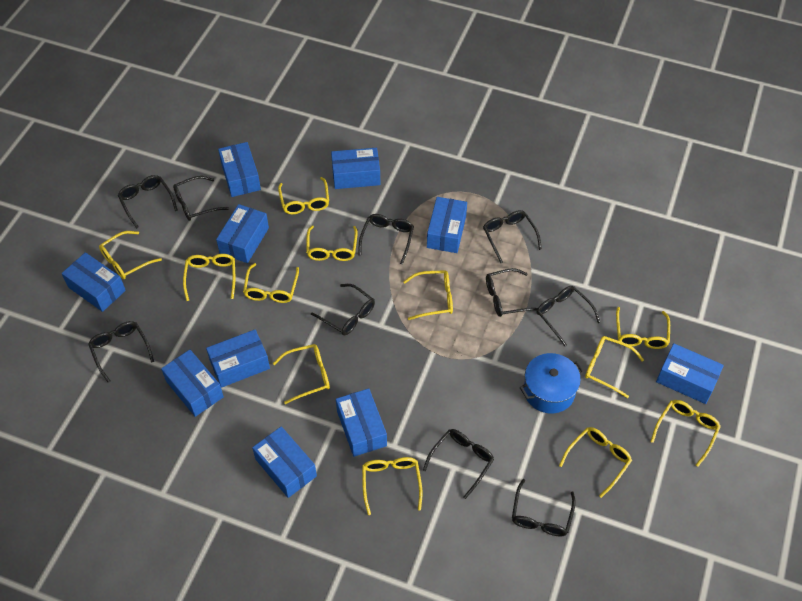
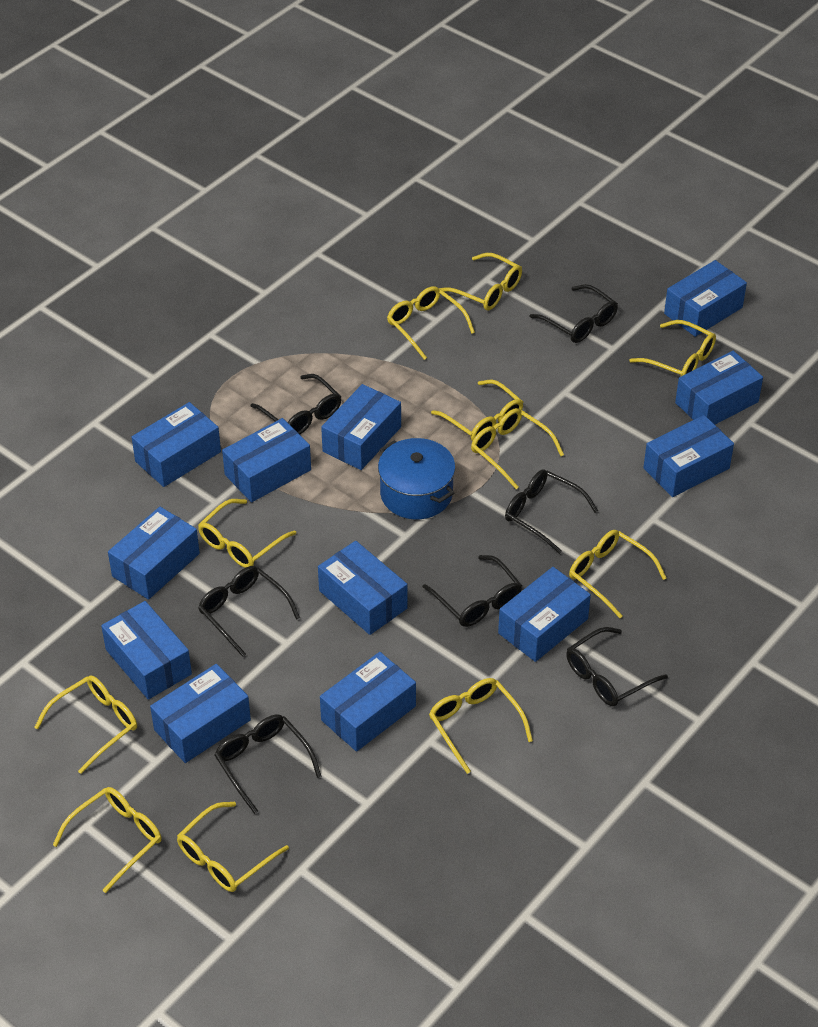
black glasses: 10 -> 7
blue box: 10 -> 12
yellow glasses: 12 -> 11

